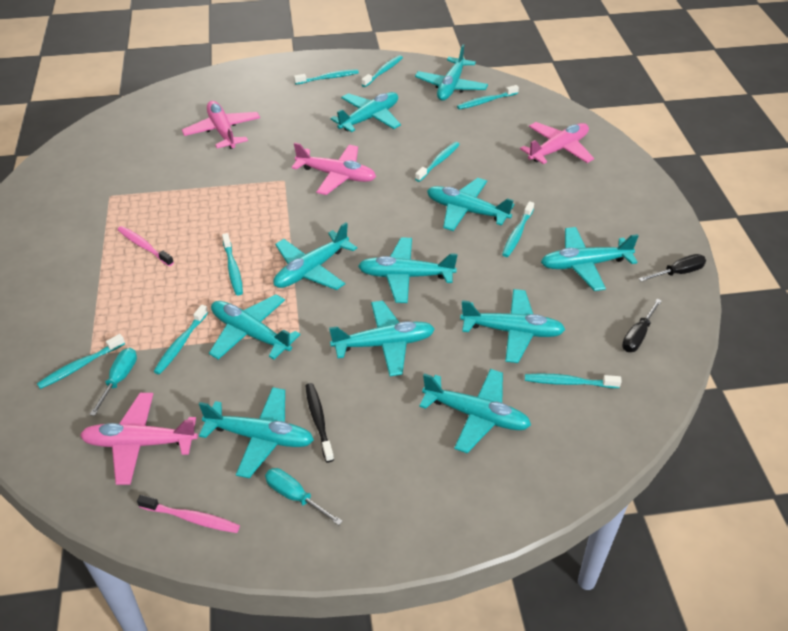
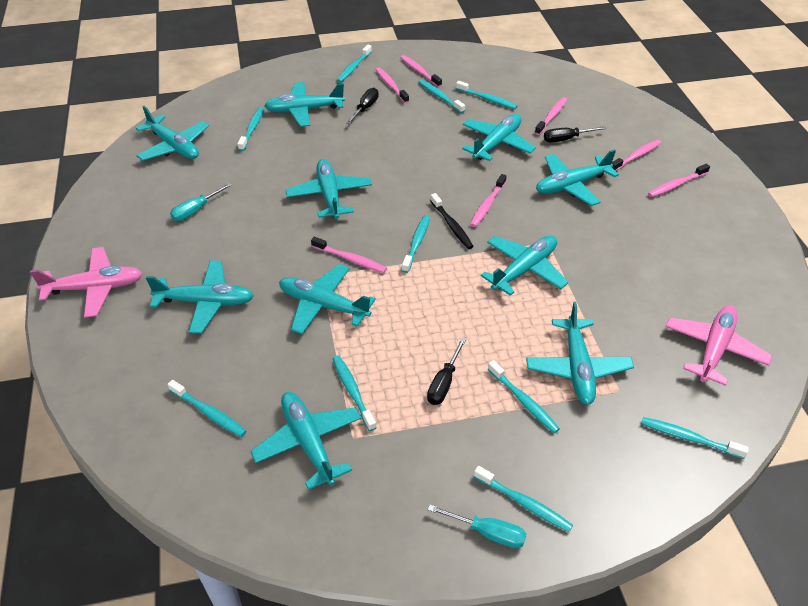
black screwdriver: 2 -> 3
pink plane: 4 -> 2
pink toothbrush: 2 -> 7
turquoise plane: 11 -> 10
turquoise toothbrush: 9 -> 10

